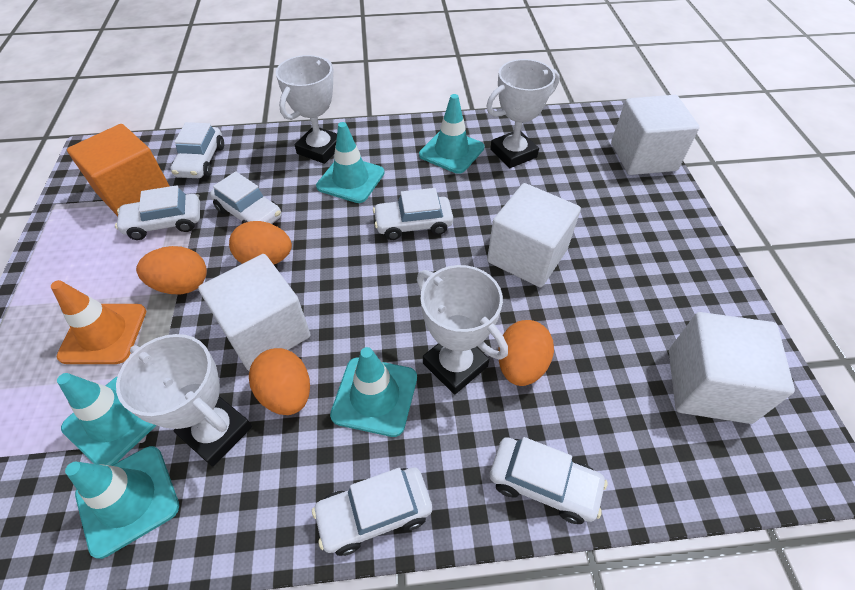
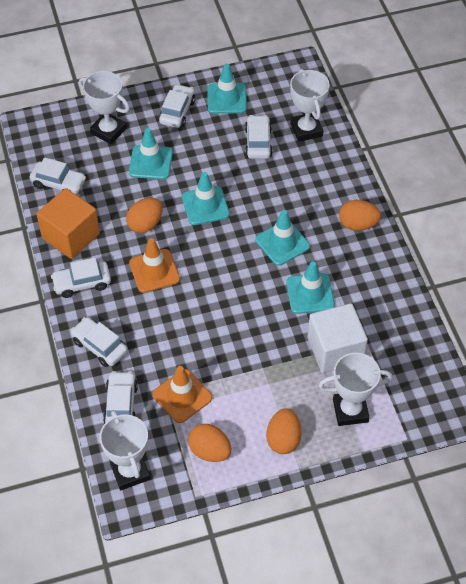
orange traffic cone: 1 -> 2
white cube: 4 -> 1

